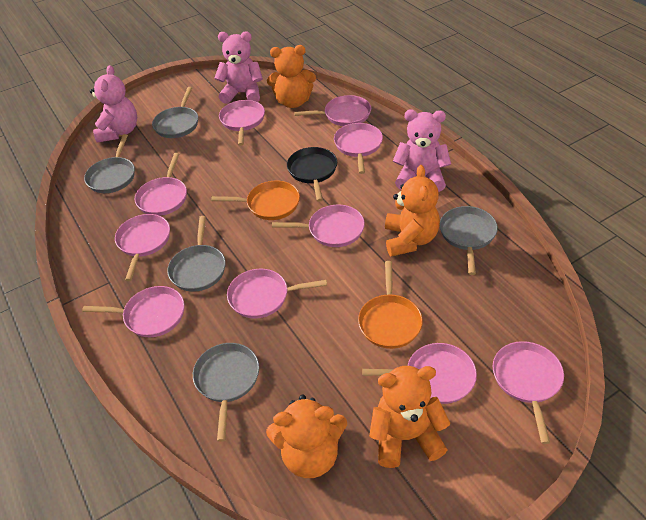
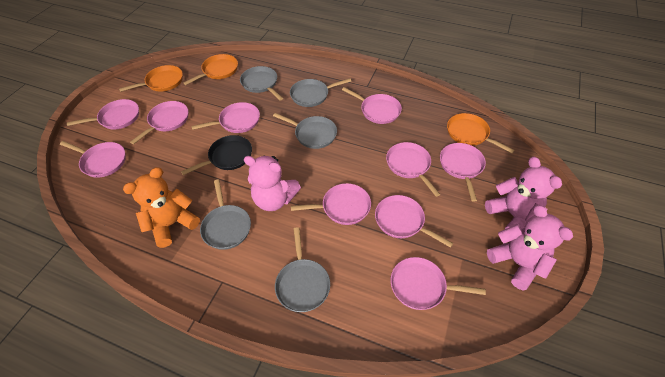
orange pan: 2 -> 3
orange teddy bear: 4 -> 1

